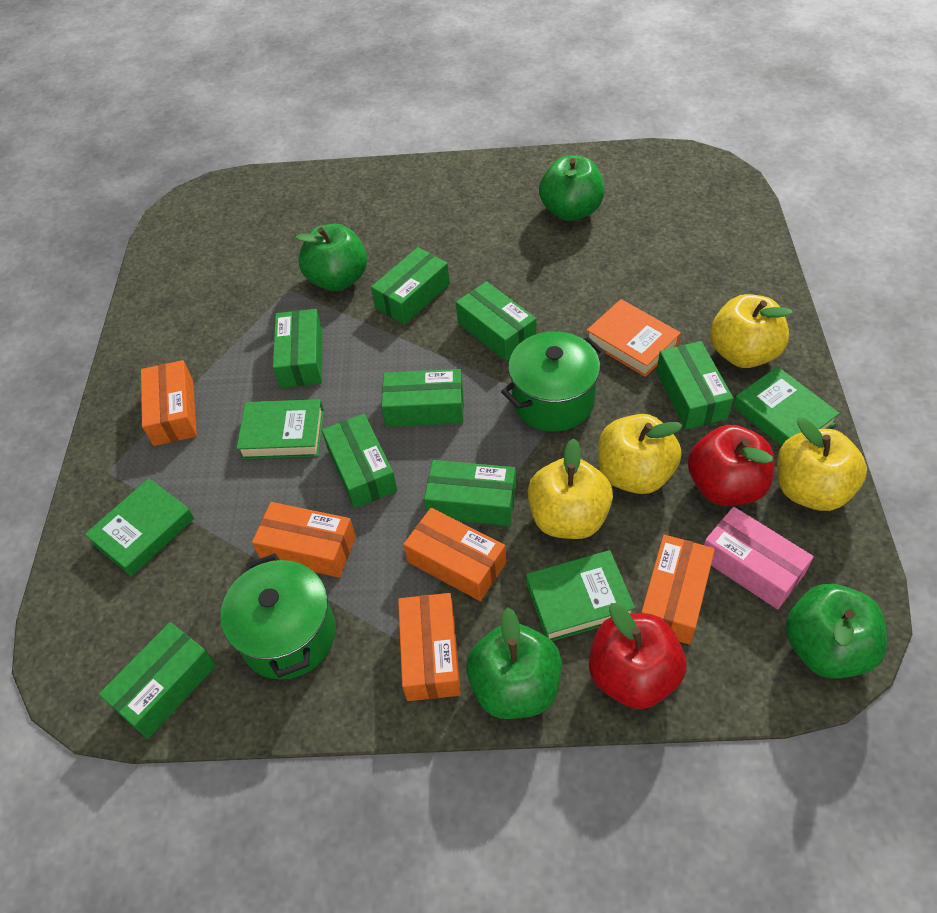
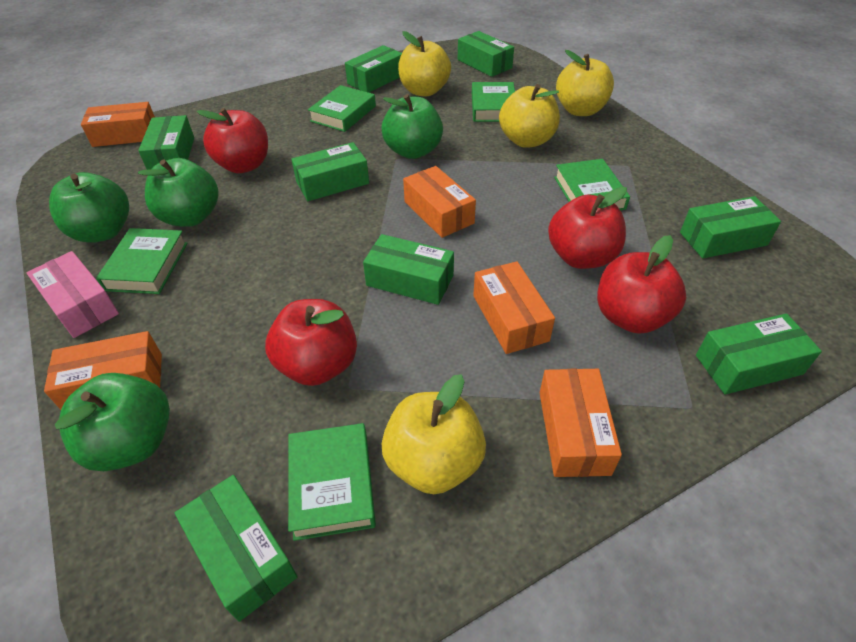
green book: 4 -> 5
green pot: 2 -> 0
orange book: 1 -> 0
red apple: 2 -> 4

